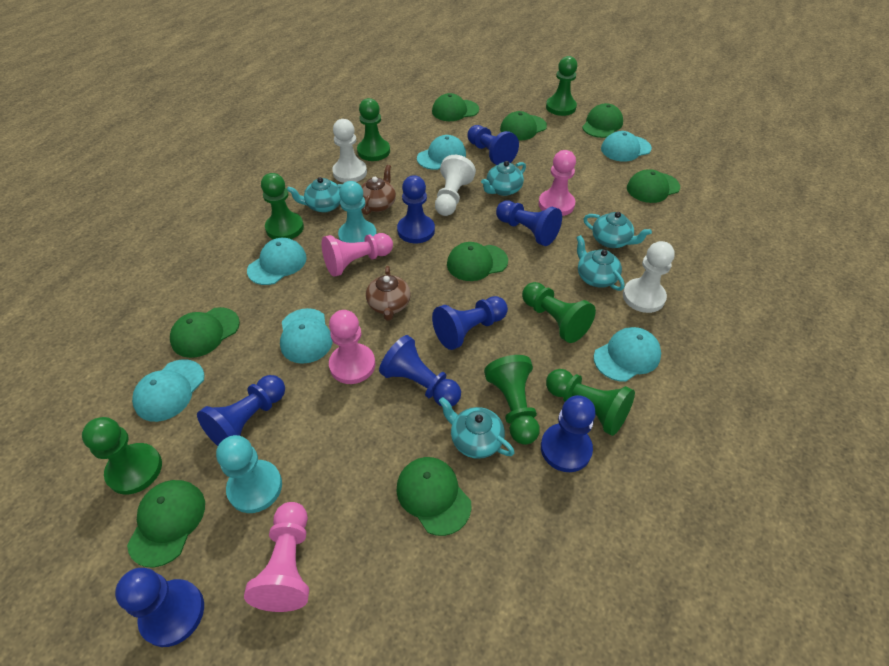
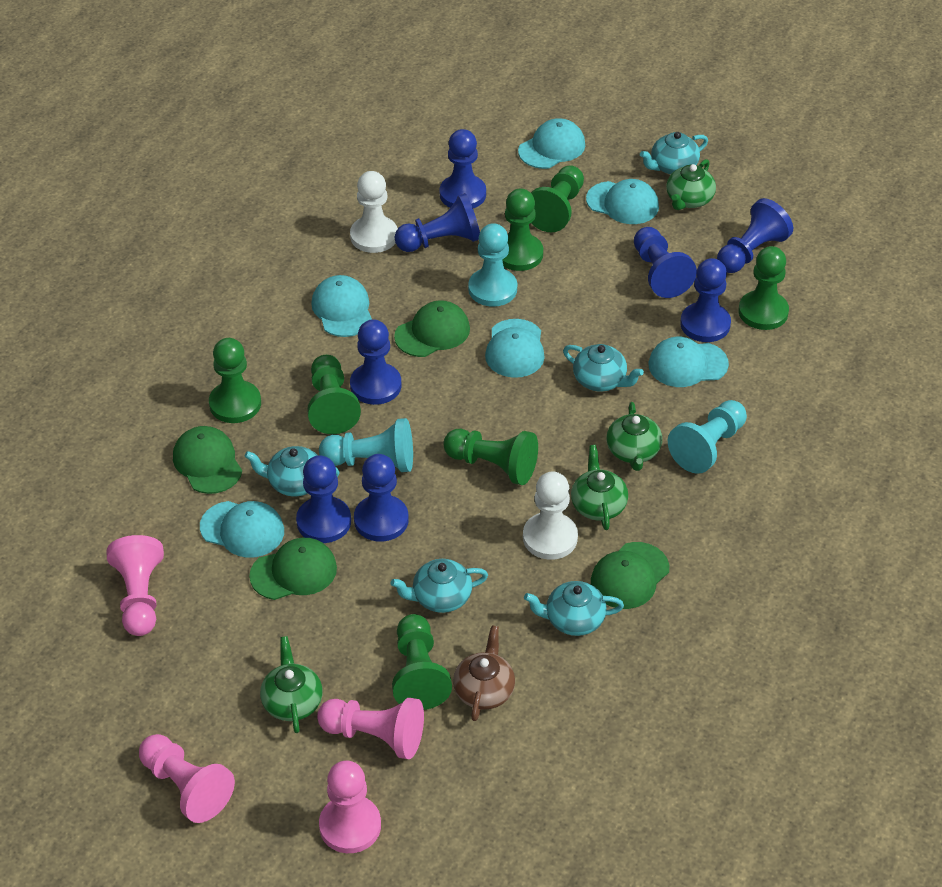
brown teapot: 2 -> 1
green cap: 8 -> 4
green teapot: 0 -> 4
turquoise pawn: 2 -> 3
white pawn: 3 -> 2

